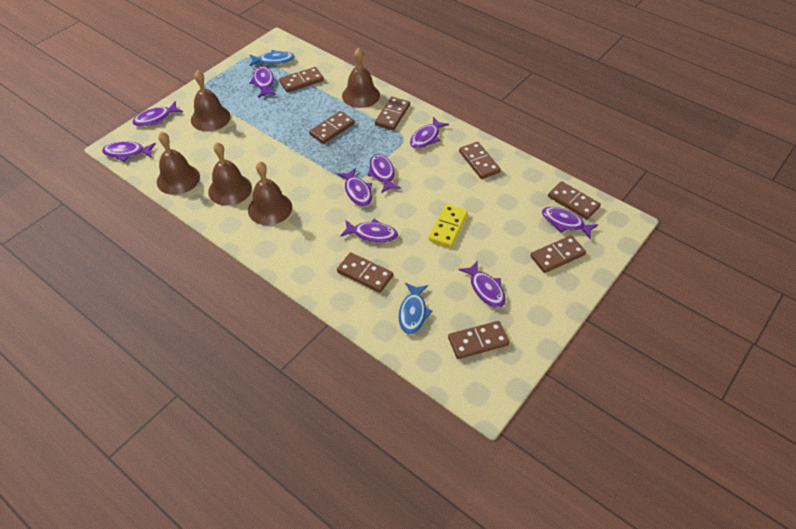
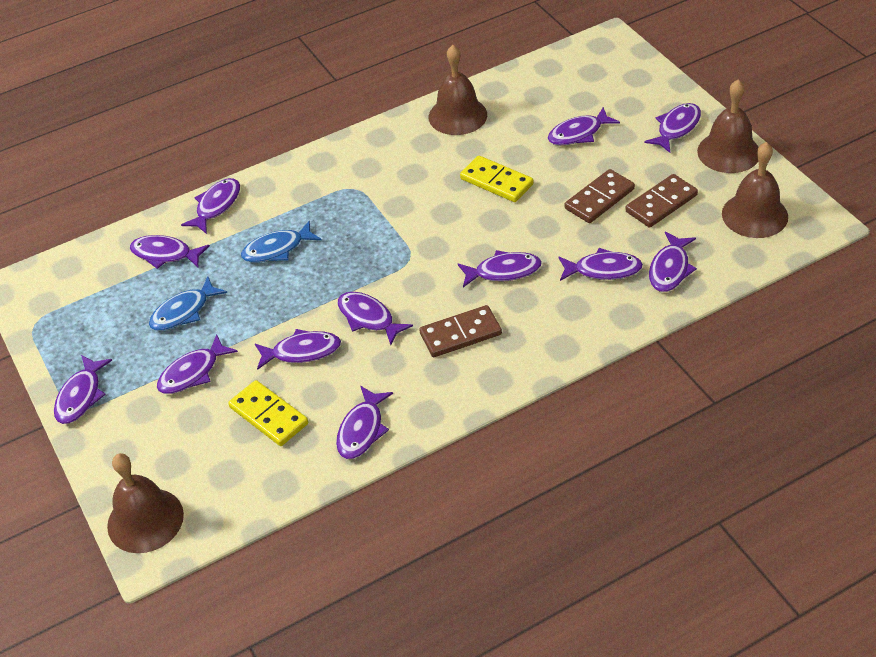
brown bell: 5 -> 4
brown domino: 8 -> 3
purple fish: 9 -> 12
yellow domino: 1 -> 2

